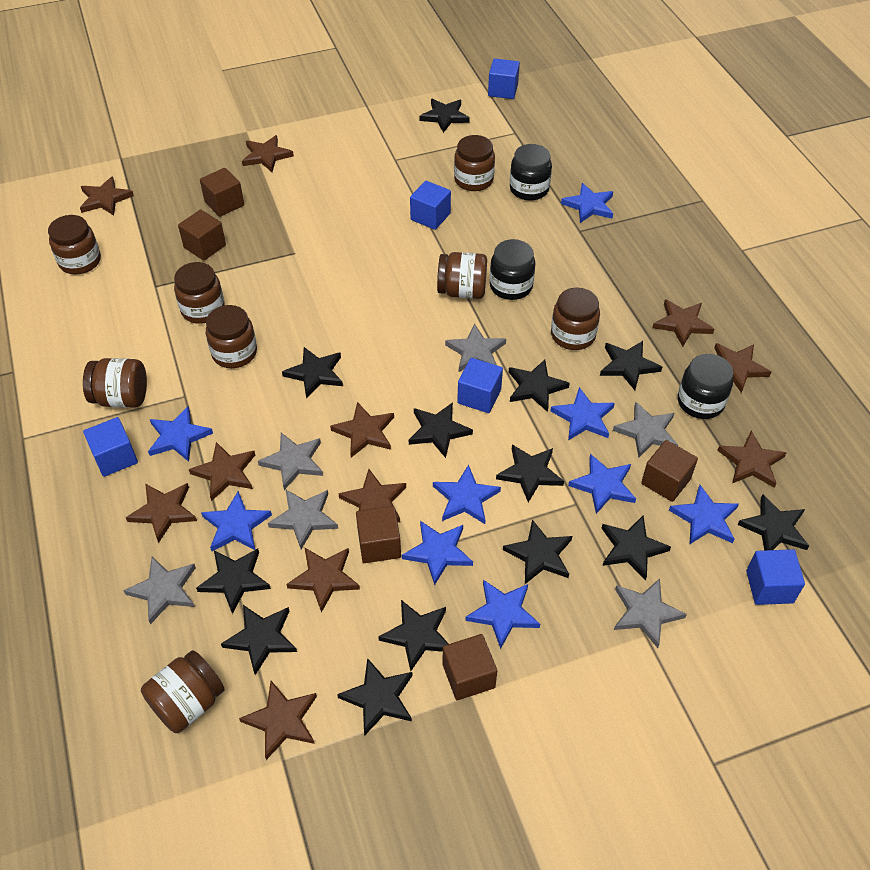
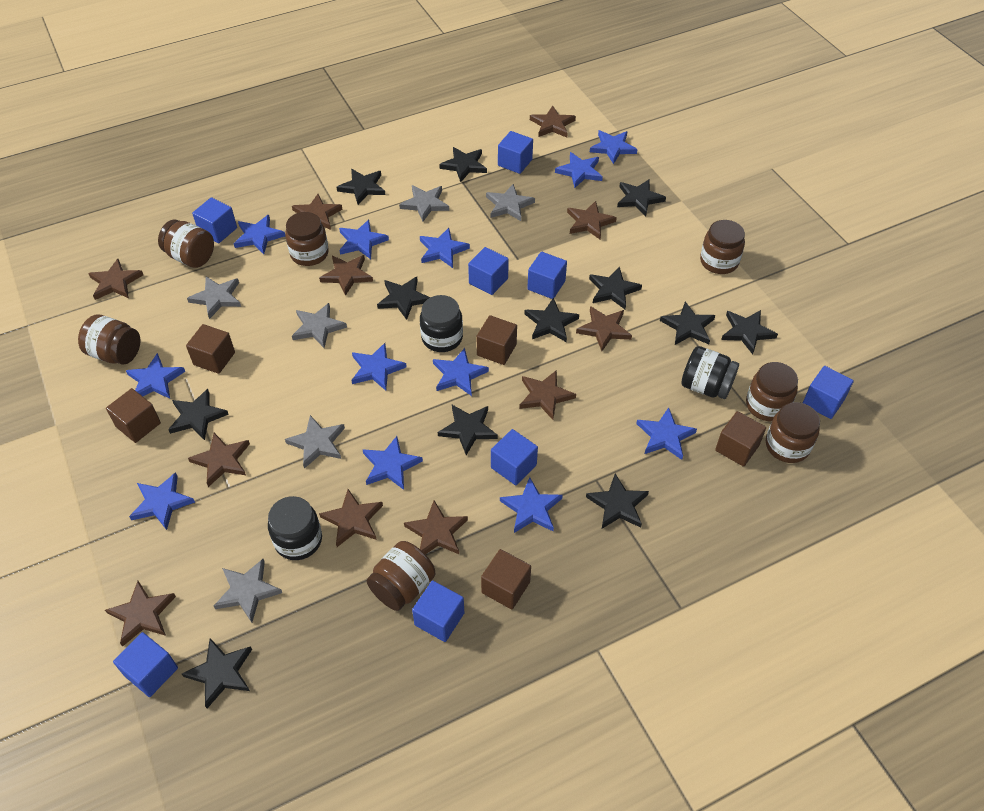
black star: 13 -> 12
blue cube: 5 -> 8
blue star: 9 -> 12
brown jar: 8 -> 7

